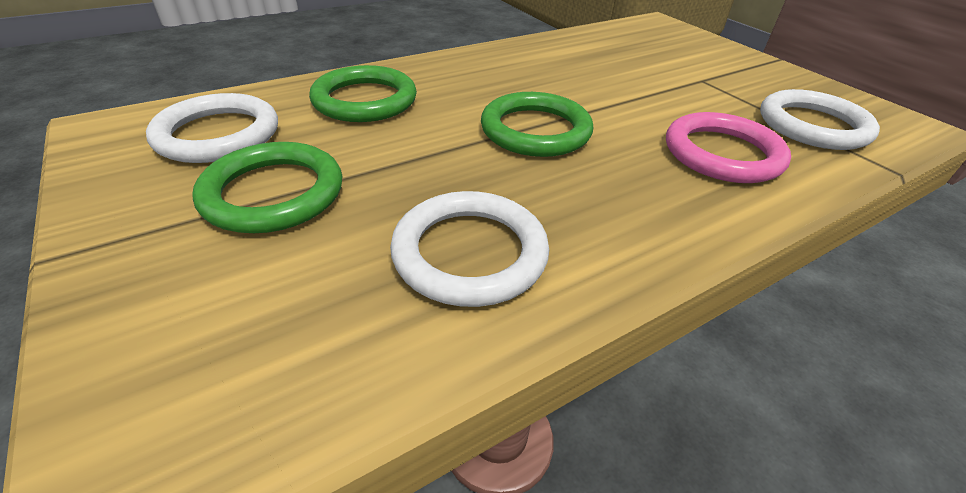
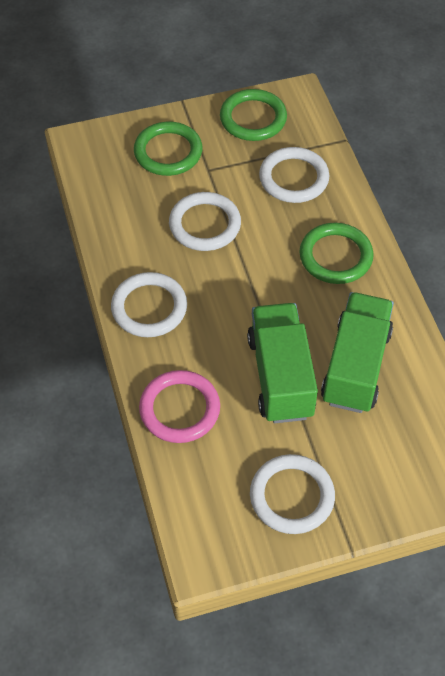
green truck: 0 -> 2
white ring: 3 -> 4

